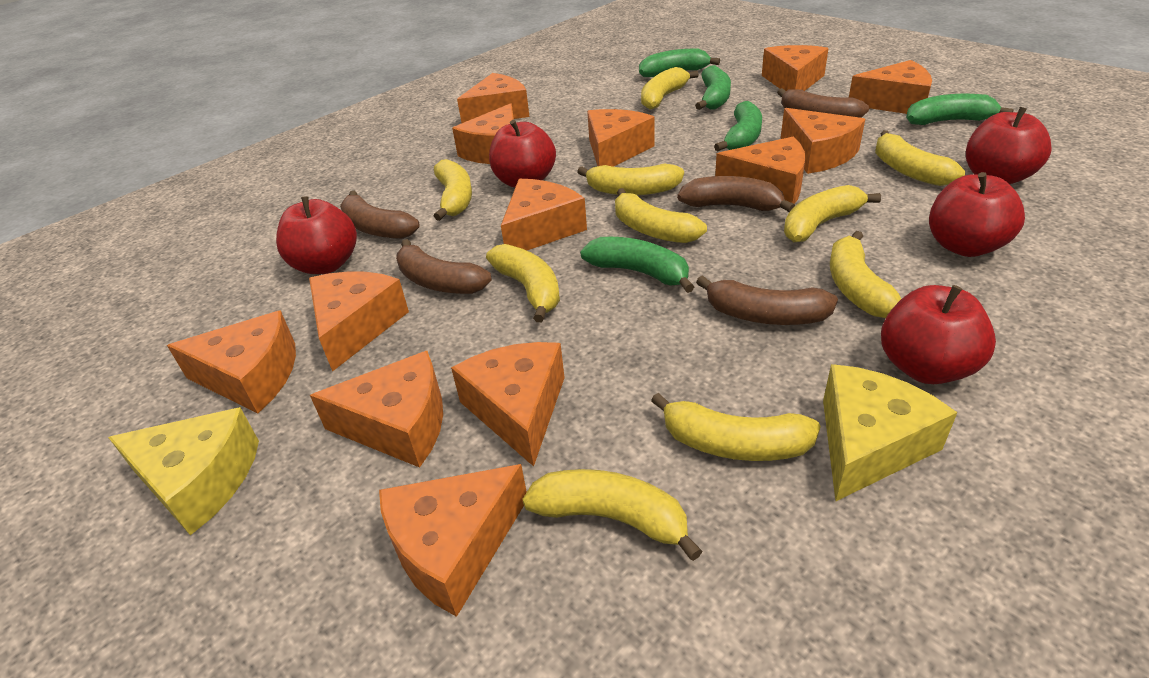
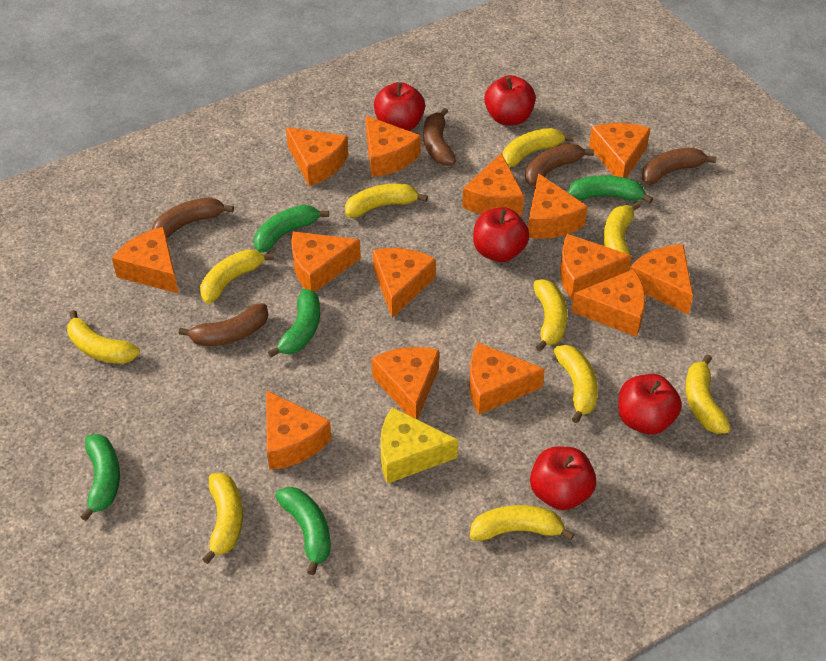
orange cheese: 13 -> 14
yellow cheese: 2 -> 1

